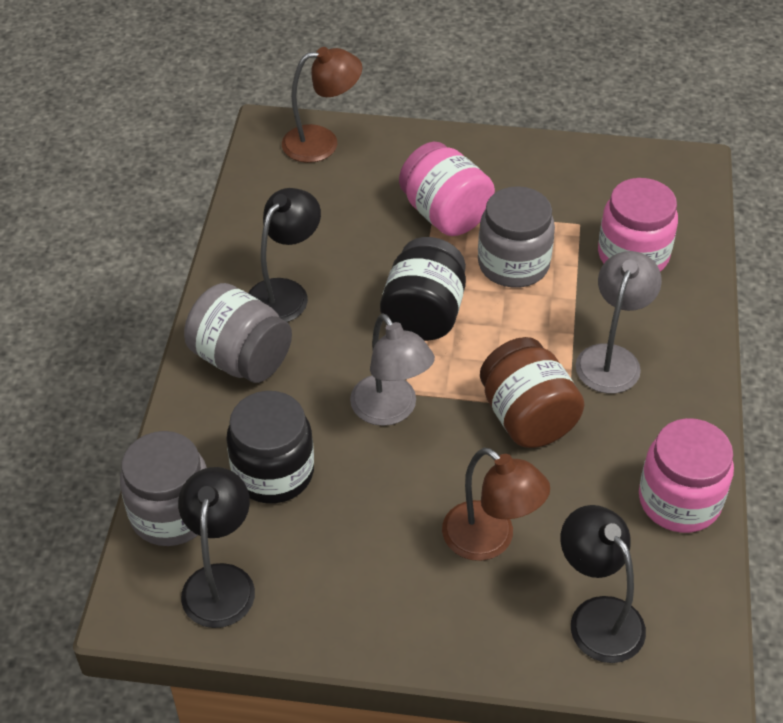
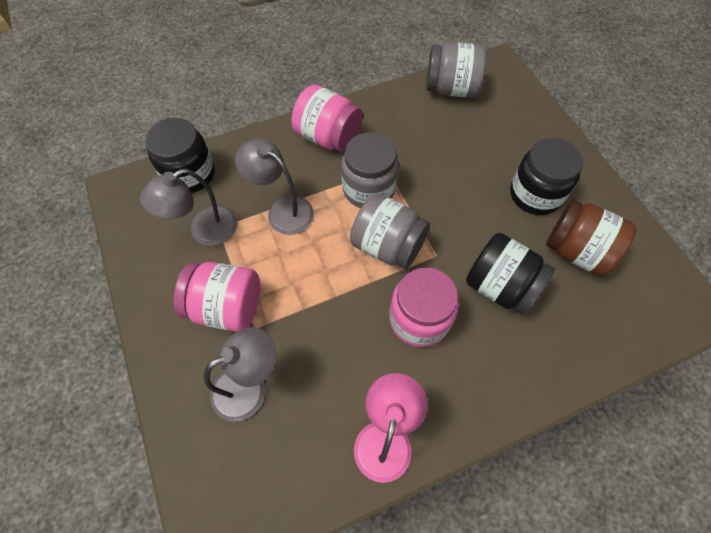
black jar: 2 -> 3
black lamp: 3 -> 0
brown lamp: 2 -> 0
grey lamp: 2 -> 3
pink lamp: 0 -> 1

